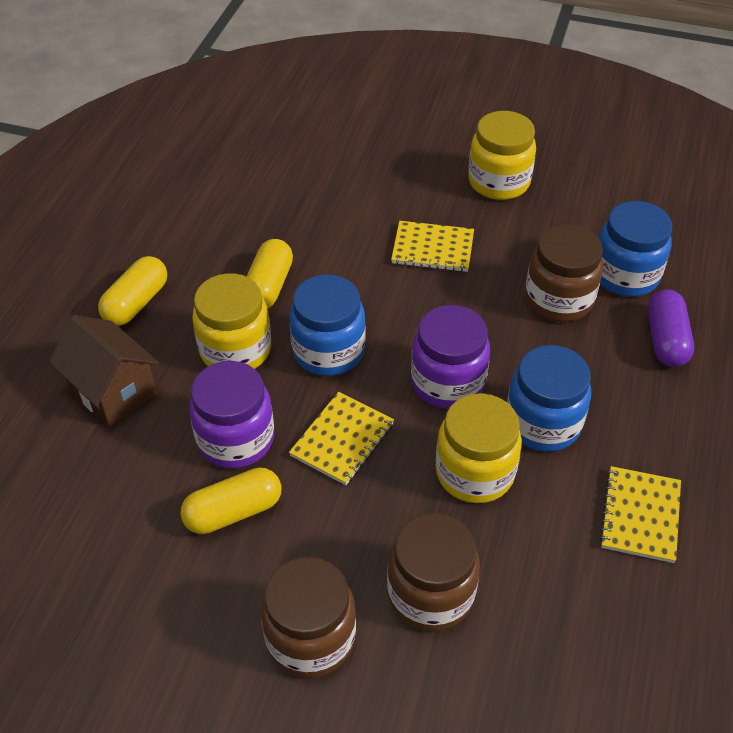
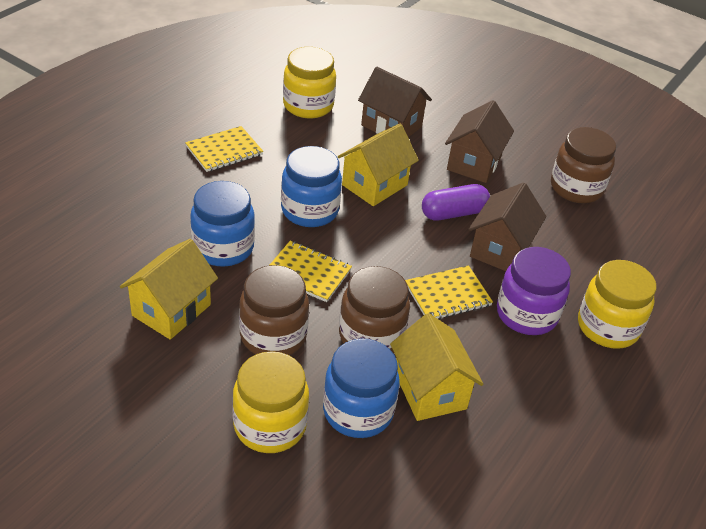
brown house: 1 -> 3
purple jar: 2 -> 1
yellow capsule: 3 -> 0
yellow house: 0 -> 3

